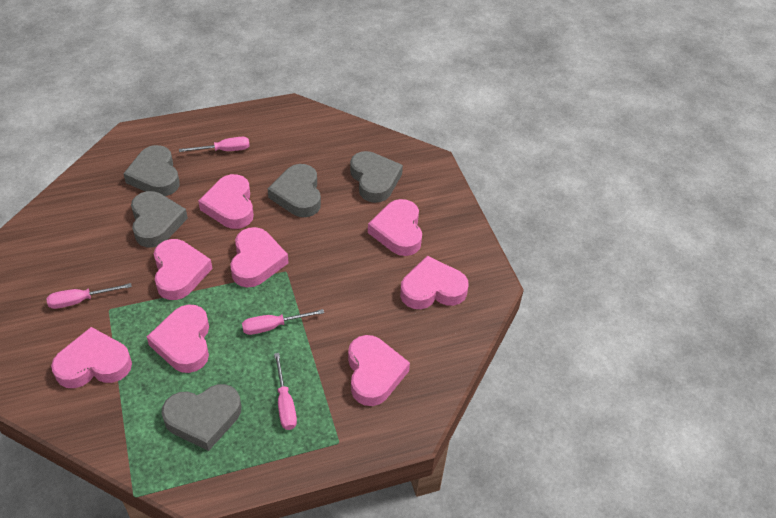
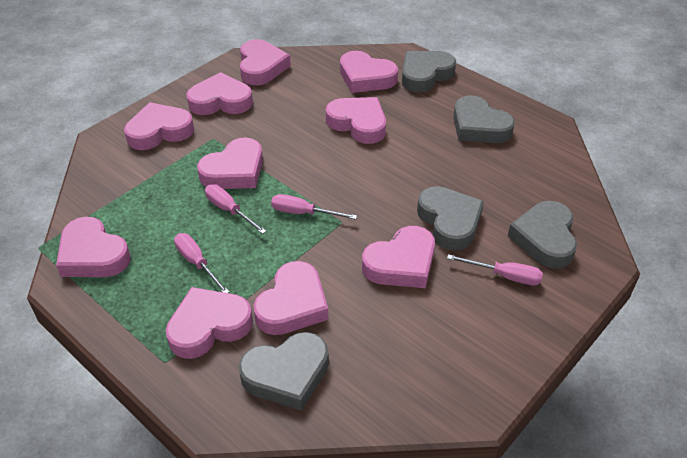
pink heart: 8 -> 10

